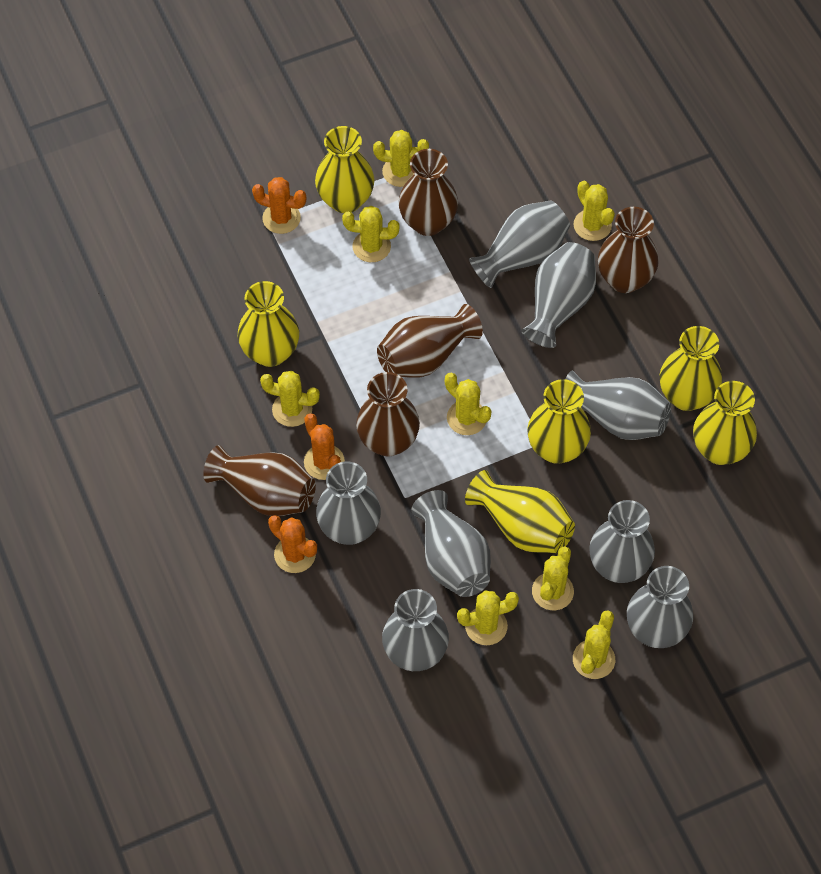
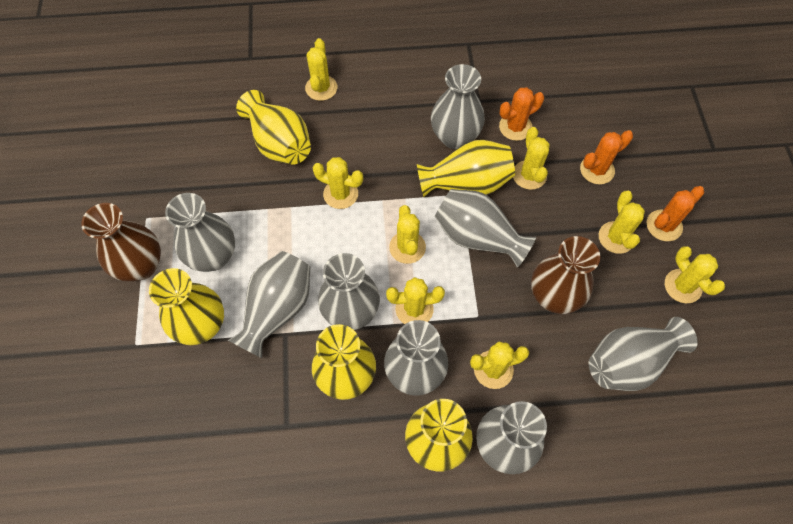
brown vase: 5 -> 2
yellow vase: 6 -> 5

